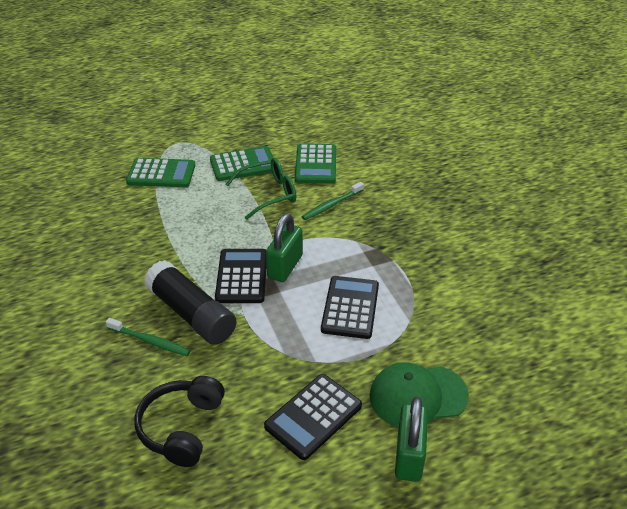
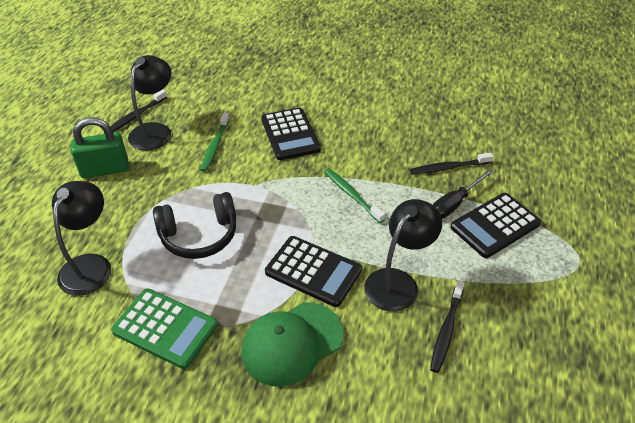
black glue stick: 1 -> 0
black lamp: 0 -> 3
black screwdriver: 0 -> 1
black toothbrush: 0 -> 3
green calculator: 3 -> 1
green glasses: 1 -> 0
green padlock: 2 -> 1

